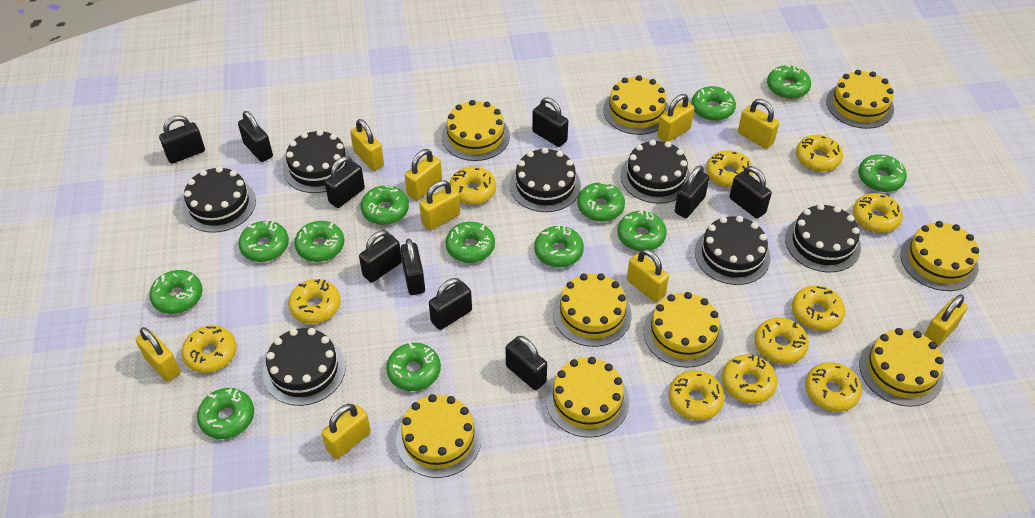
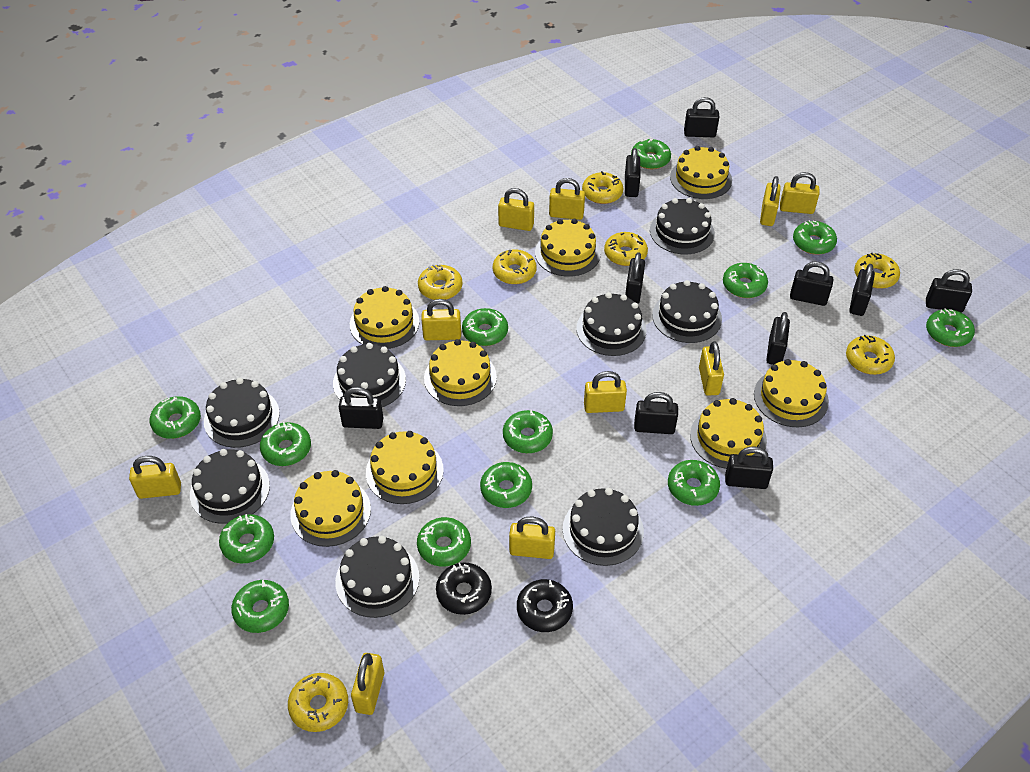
black cake: 7 -> 8
black donut: 0 -> 2
yellow cake: 9 -> 8
yellow donut: 11 -> 7
yellow padlock: 9 -> 10

